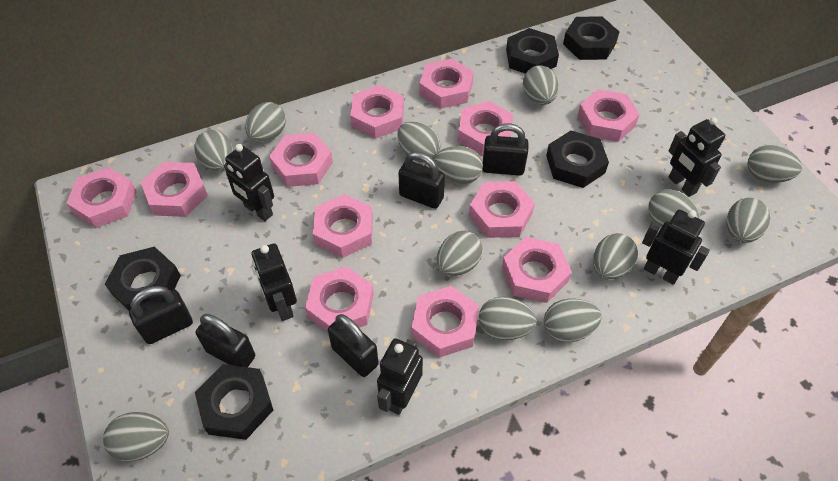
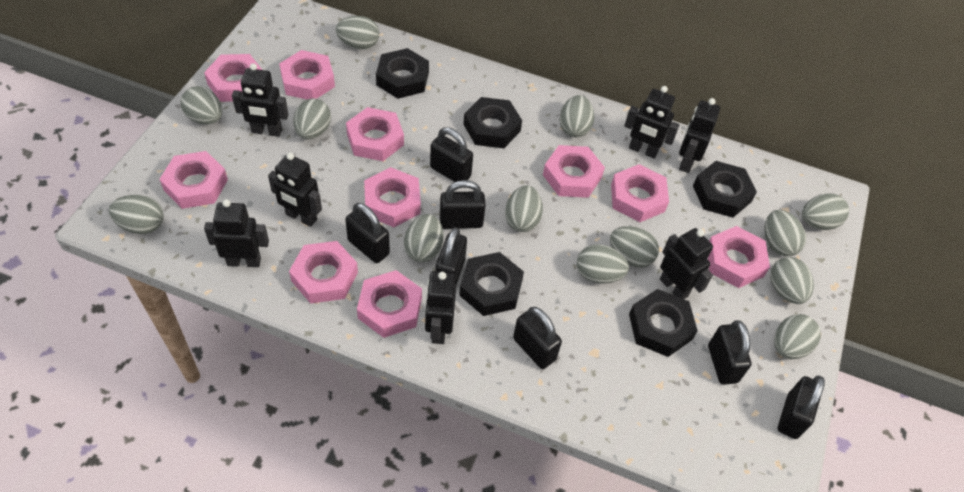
black padlock: 5 -> 7
black robot: 5 -> 7
pink nut: 12 -> 10

